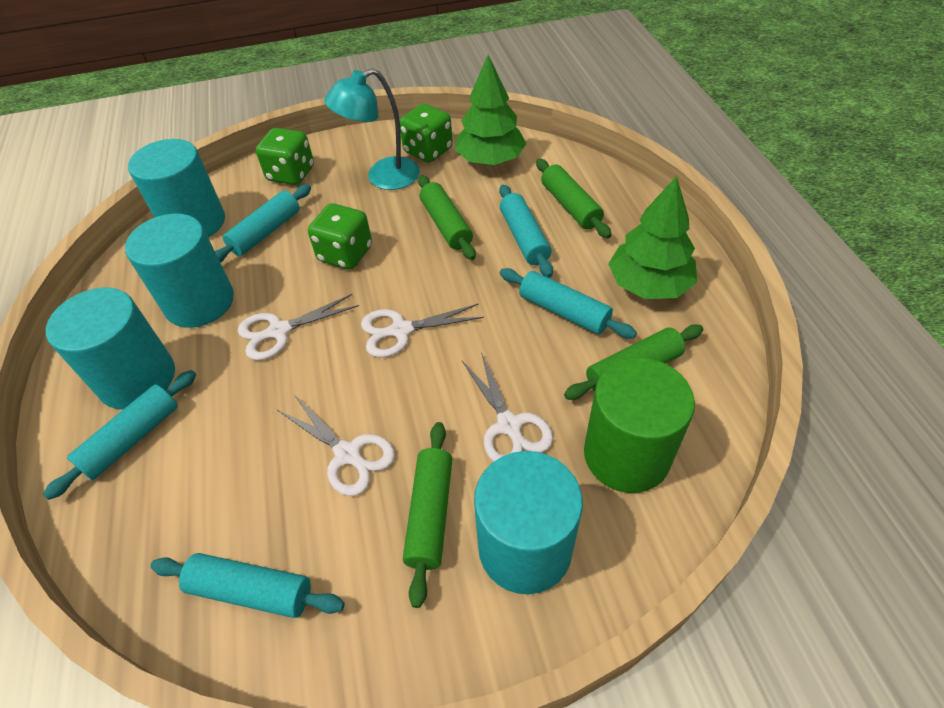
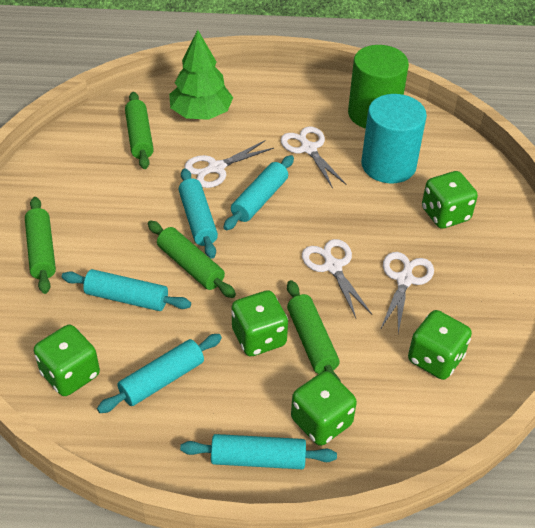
green dice: 3 -> 5
green tree: 2 -> 1
turquoise cylinder: 4 -> 1
turquoise lamp: 1 -> 0

